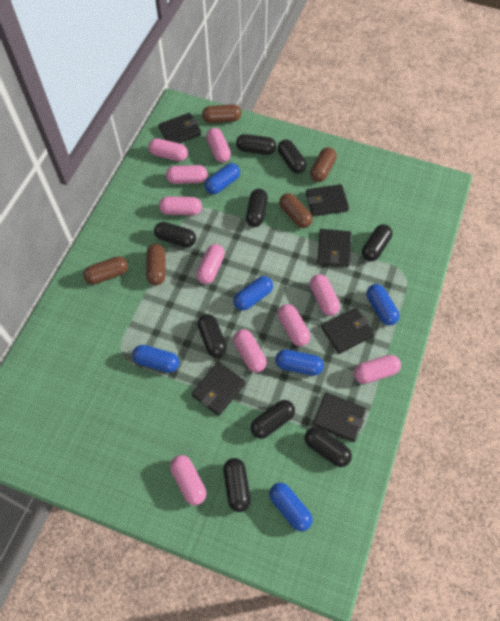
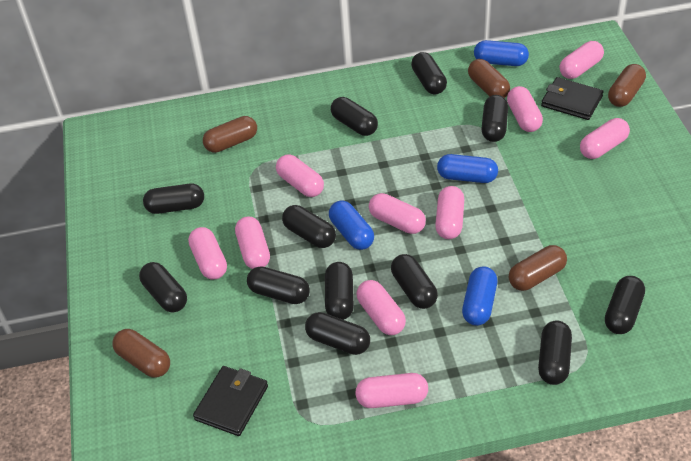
black capsule: 9 -> 12
black wallet: 6 -> 2
blue capsule: 6 -> 4

